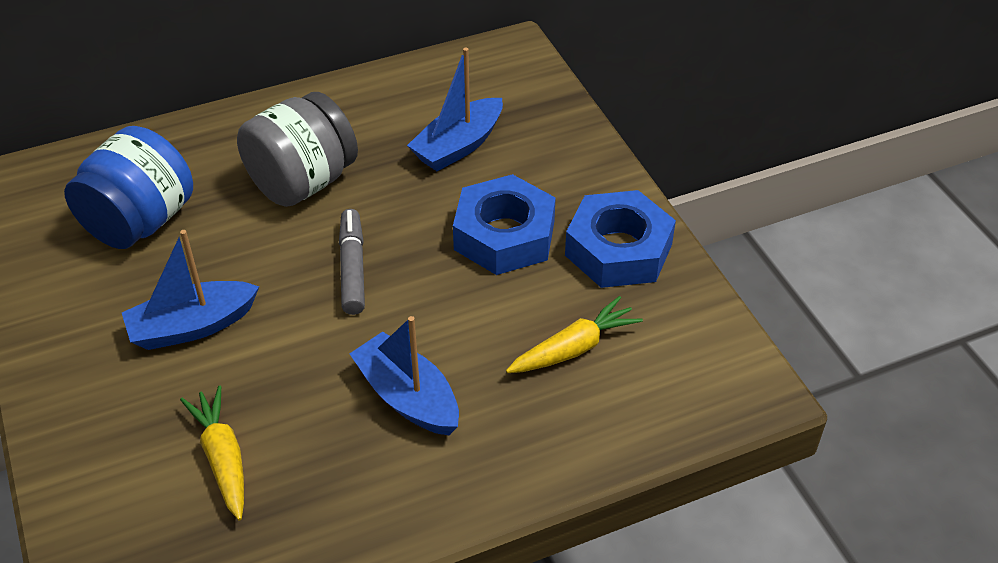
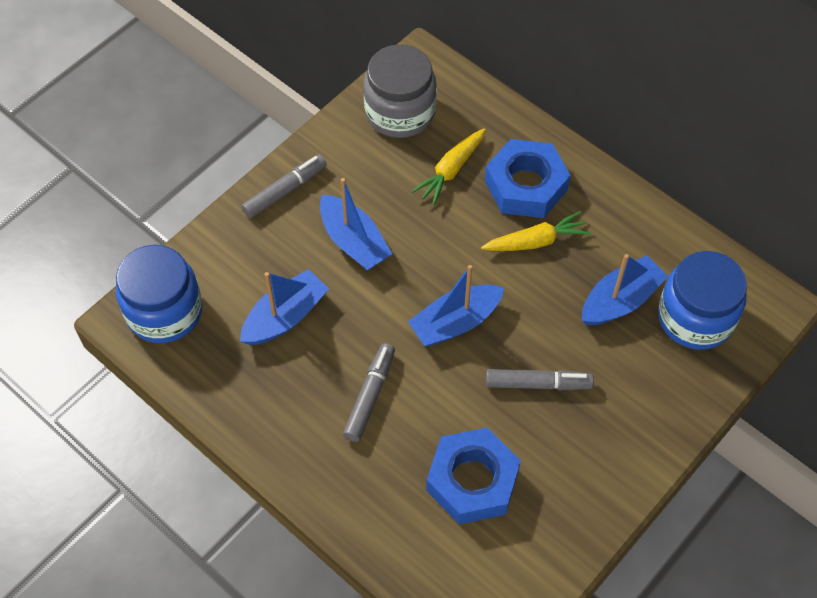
blue boat: 3 -> 4
blue jar: 1 -> 2
grey marker: 1 -> 3

